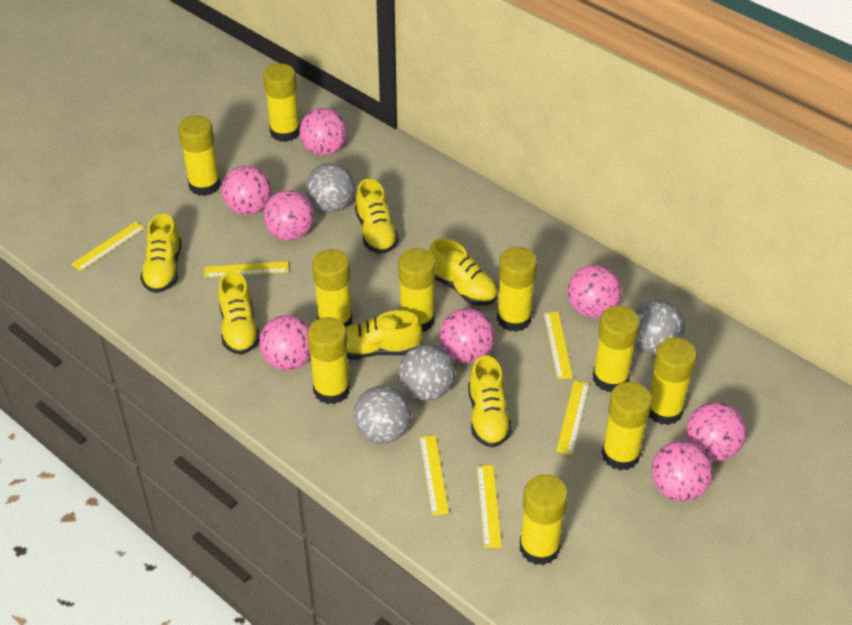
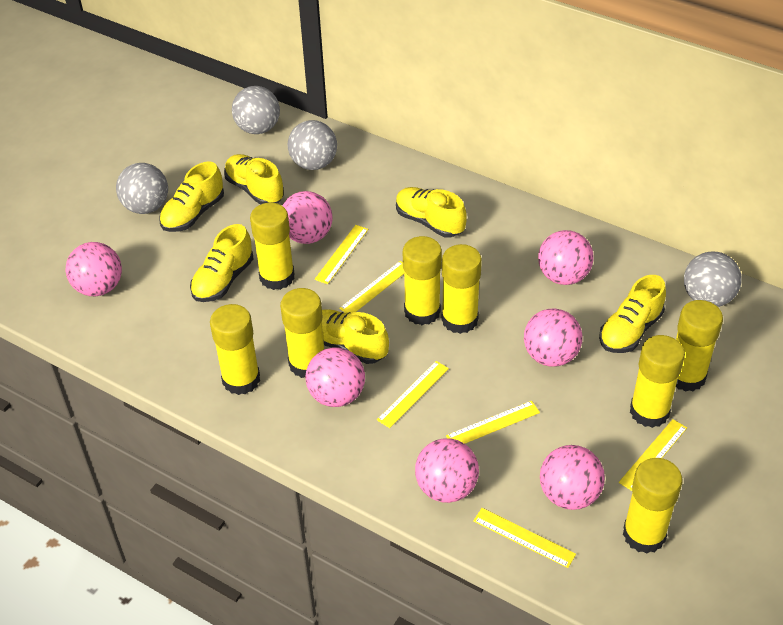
pink ball: 8 -> 7
yellow glue stick: 10 -> 8

